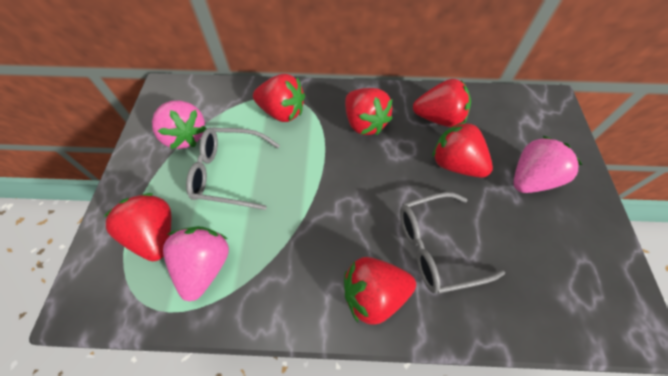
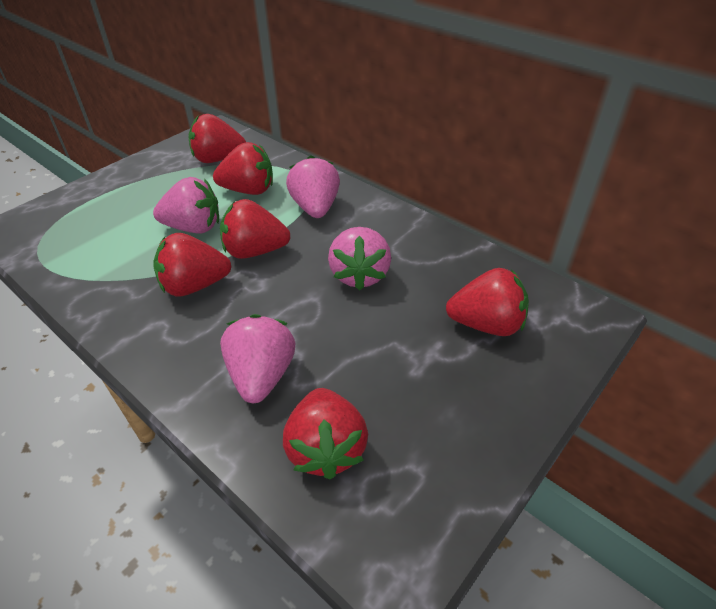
grey glasses: 2 -> 0
pink strawberry: 3 -> 4

